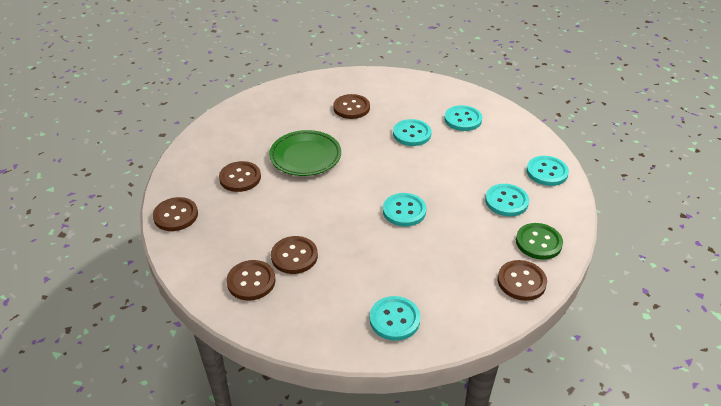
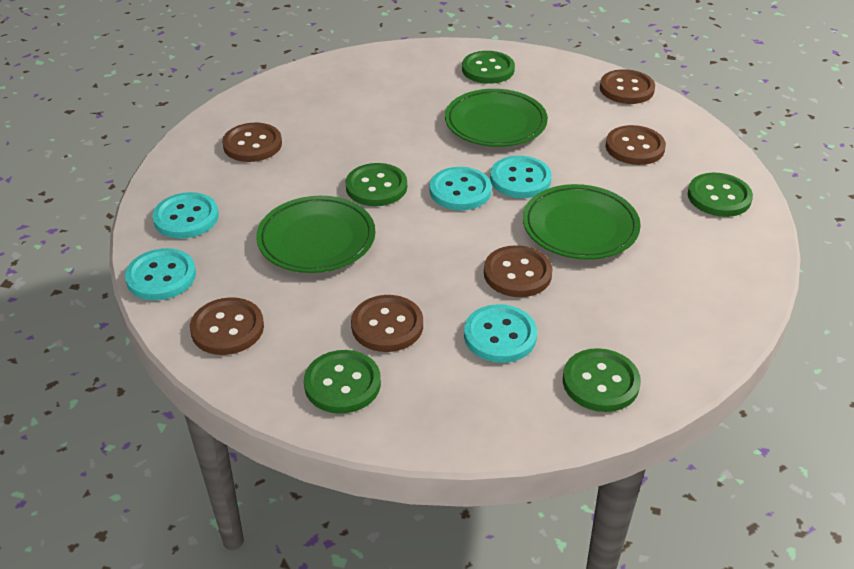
green button: 1 -> 5
green plate: 1 -> 3
turquoise button: 6 -> 5

